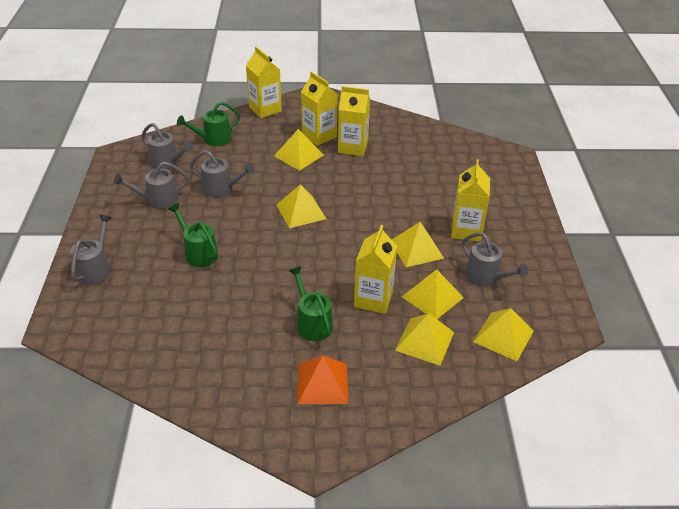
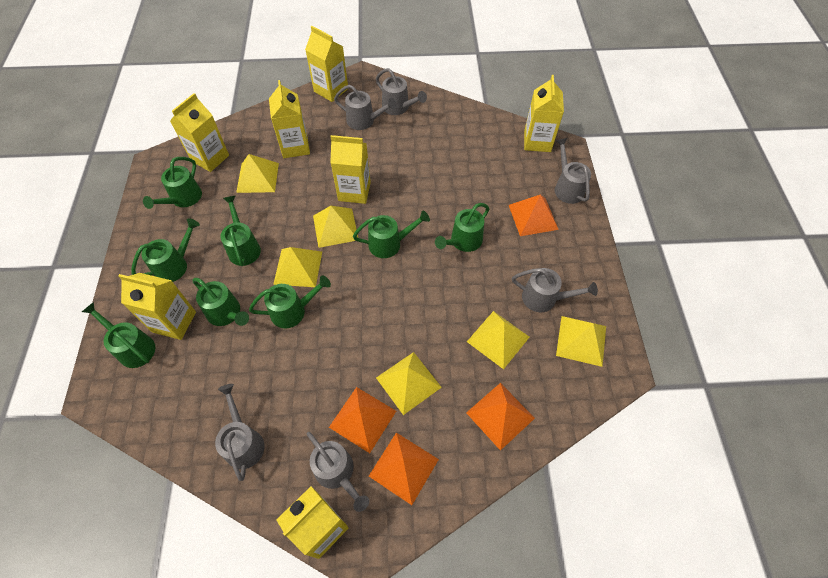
green watering can: 3 -> 8
grey watering can: 5 -> 6
orange pyramid: 1 -> 4
yellow carton: 5 -> 7

